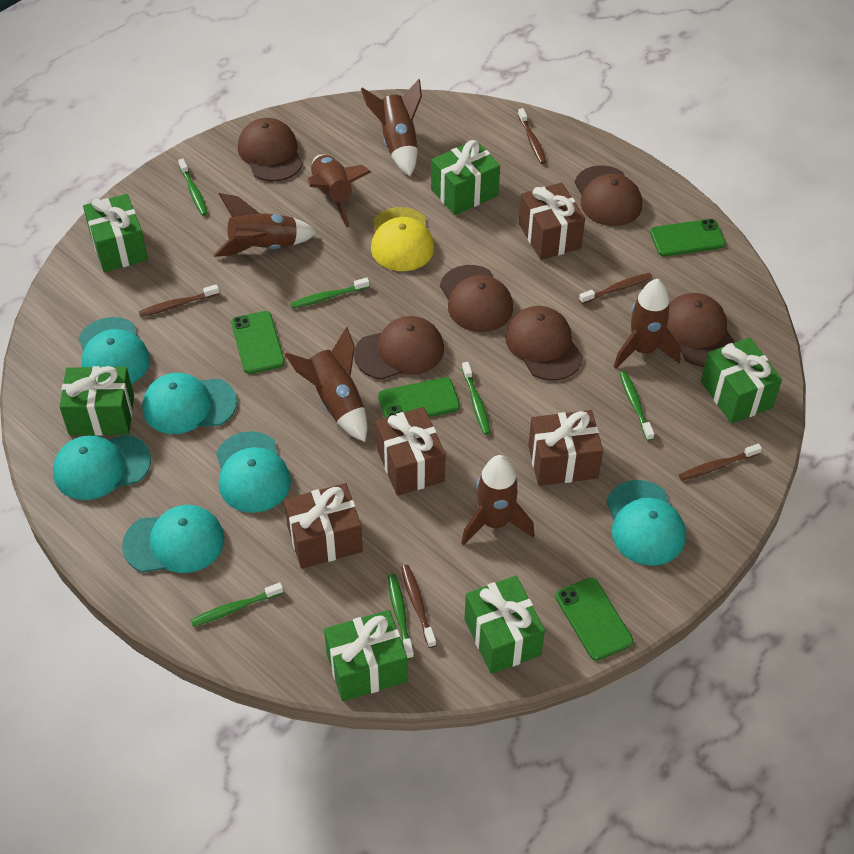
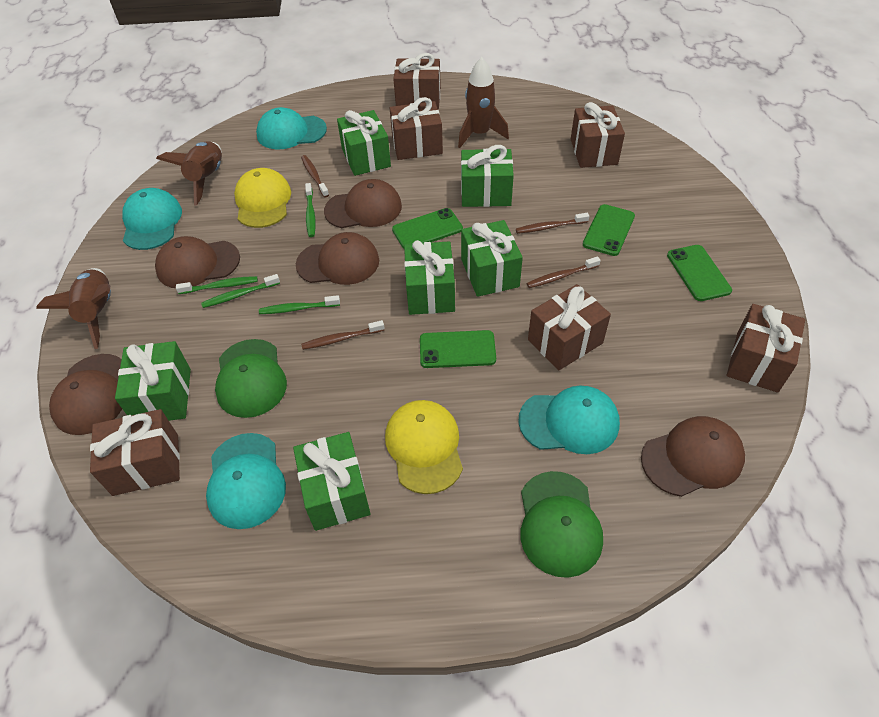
brown cap: 6 -> 5
brown gift: 4 -> 6
brown rocket: 6 -> 3
brown toothbrush: 5 -> 4
green cap: 0 -> 2
green toothbrush: 6 -> 4
turquoise cap: 6 -> 4
yellow cap: 1 -> 2

